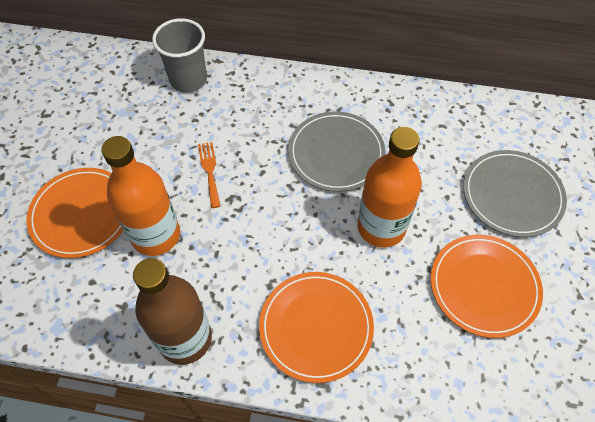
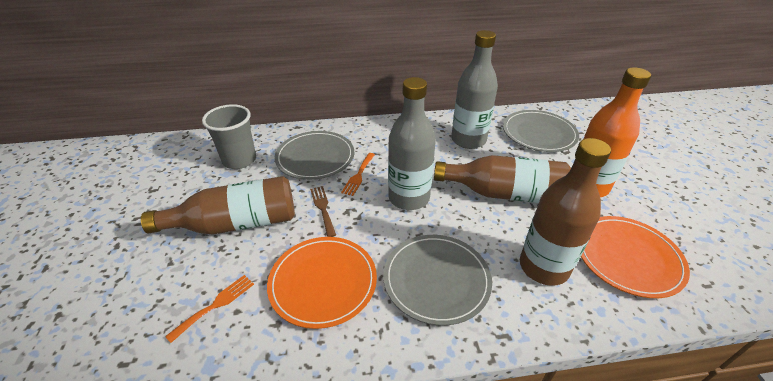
brown bottle: 1 -> 3
brown fork: 0 -> 1
grey bottle: 0 -> 2
grey plate: 2 -> 3
orange bottle: 2 -> 1
orange fork: 1 -> 2
orange plate: 3 -> 2

